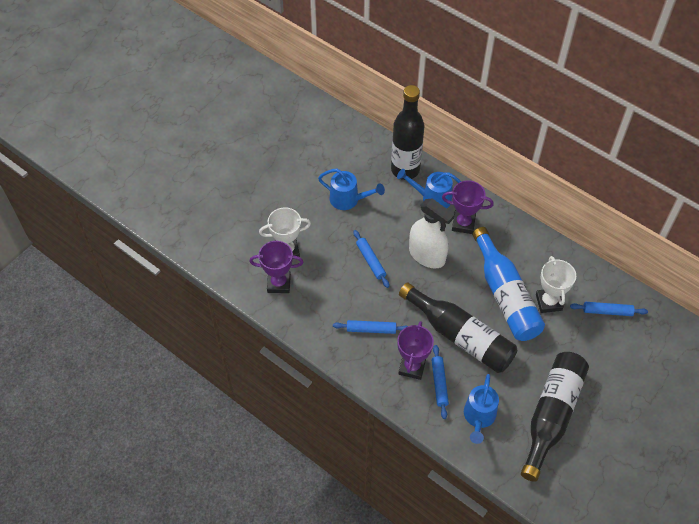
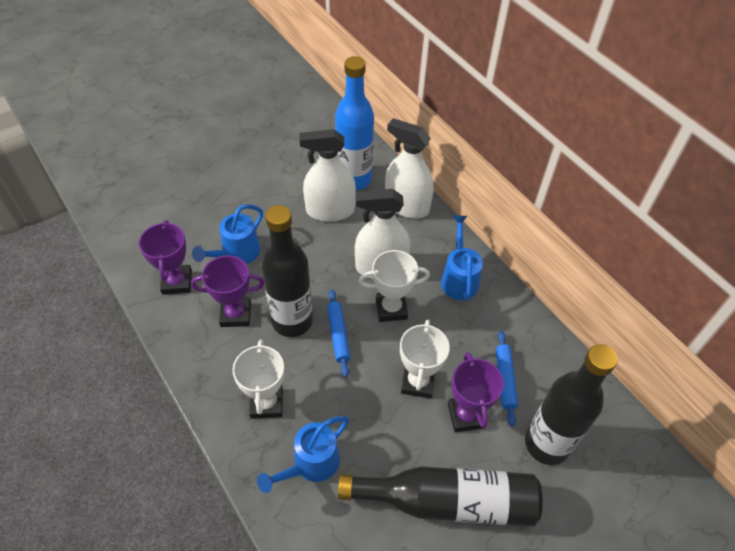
blue rolling pin: 4 -> 2
white spray bottle: 1 -> 3
white trophy: 2 -> 3

